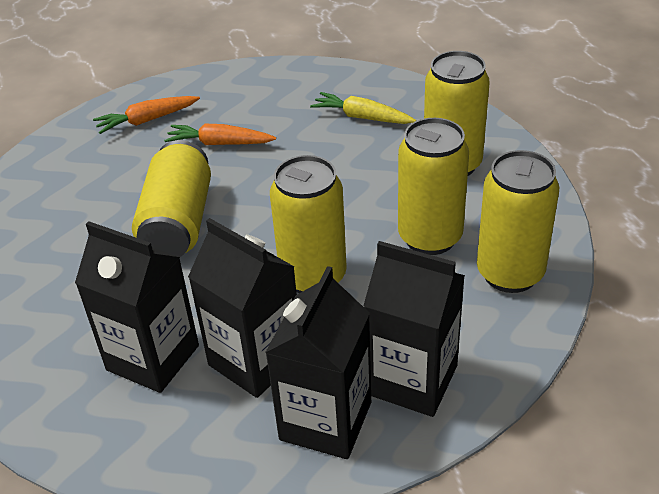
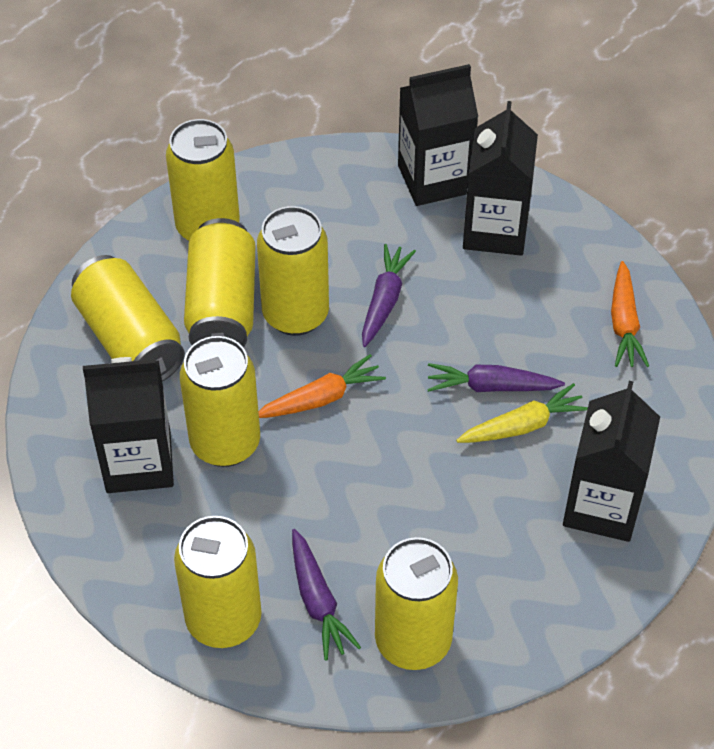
purple carrot: 0 -> 3
yellow can: 5 -> 7

